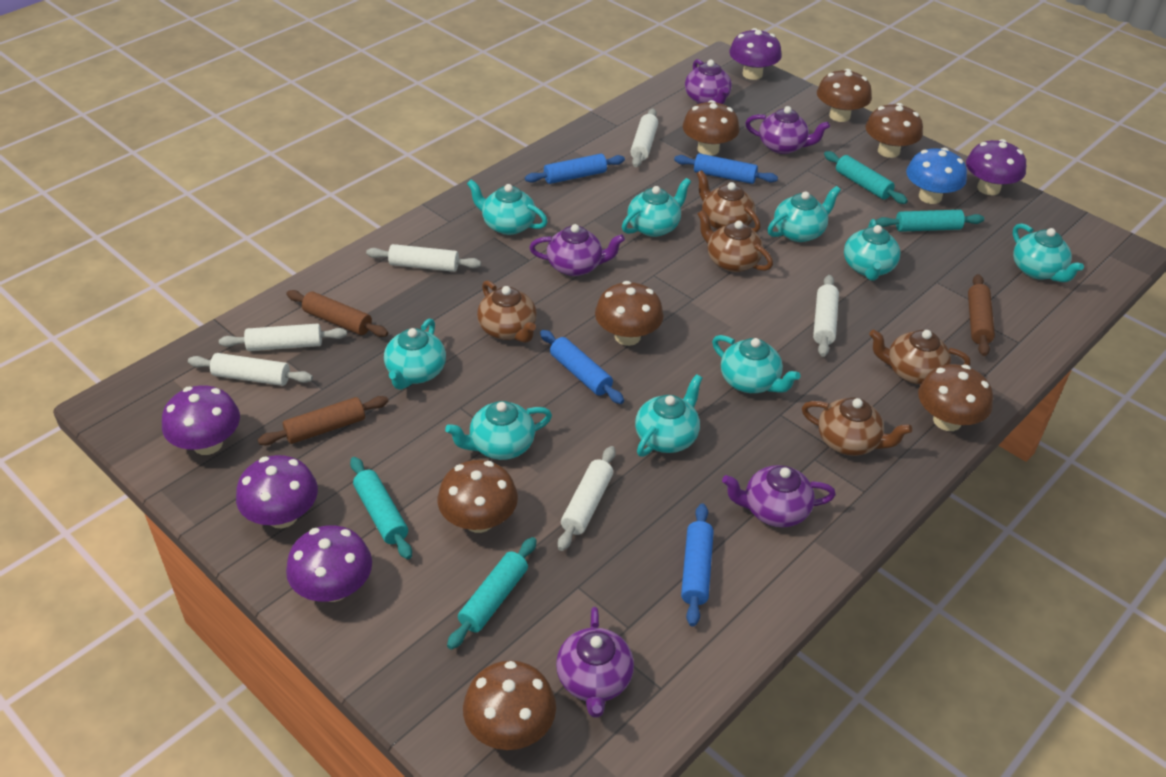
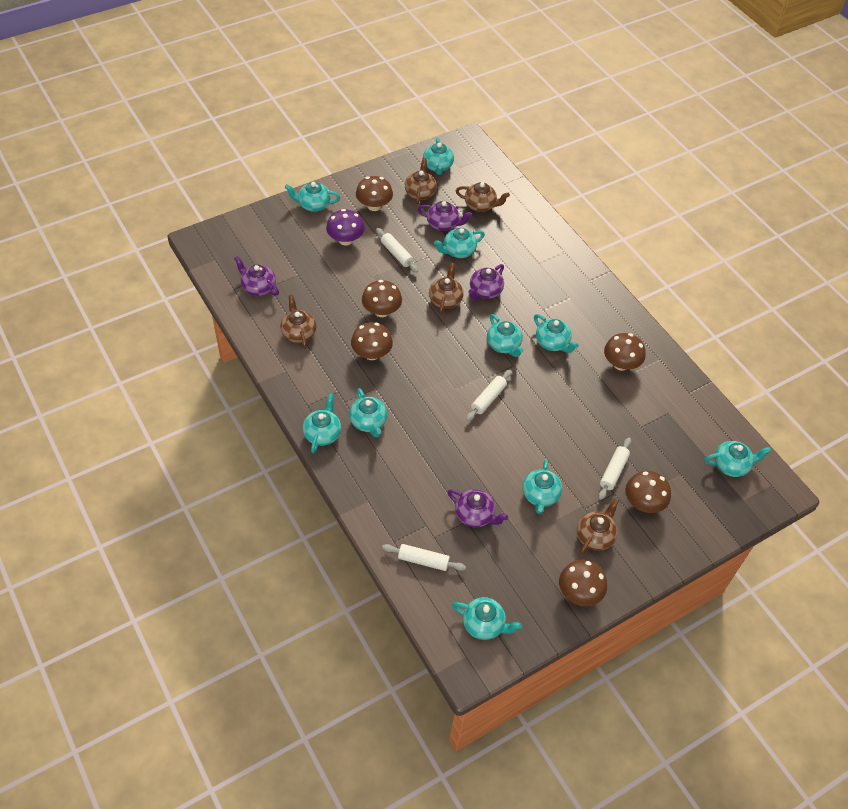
blue mushroom: 1 -> 0
blue rolling pin: 4 -> 0
brown mushroom: 7 -> 6
brown rolling pin: 3 -> 0
purple mushroom: 5 -> 1
purple teapot: 5 -> 4
turquoise rolling pin: 4 -> 0
turquoise teapot: 9 -> 10
white rolling pin: 6 -> 4

